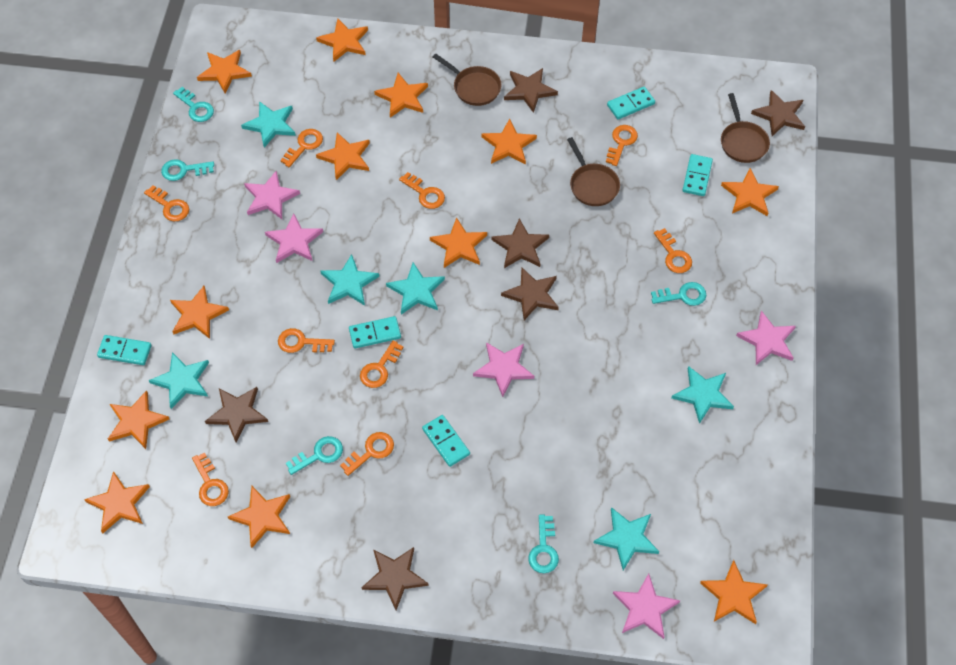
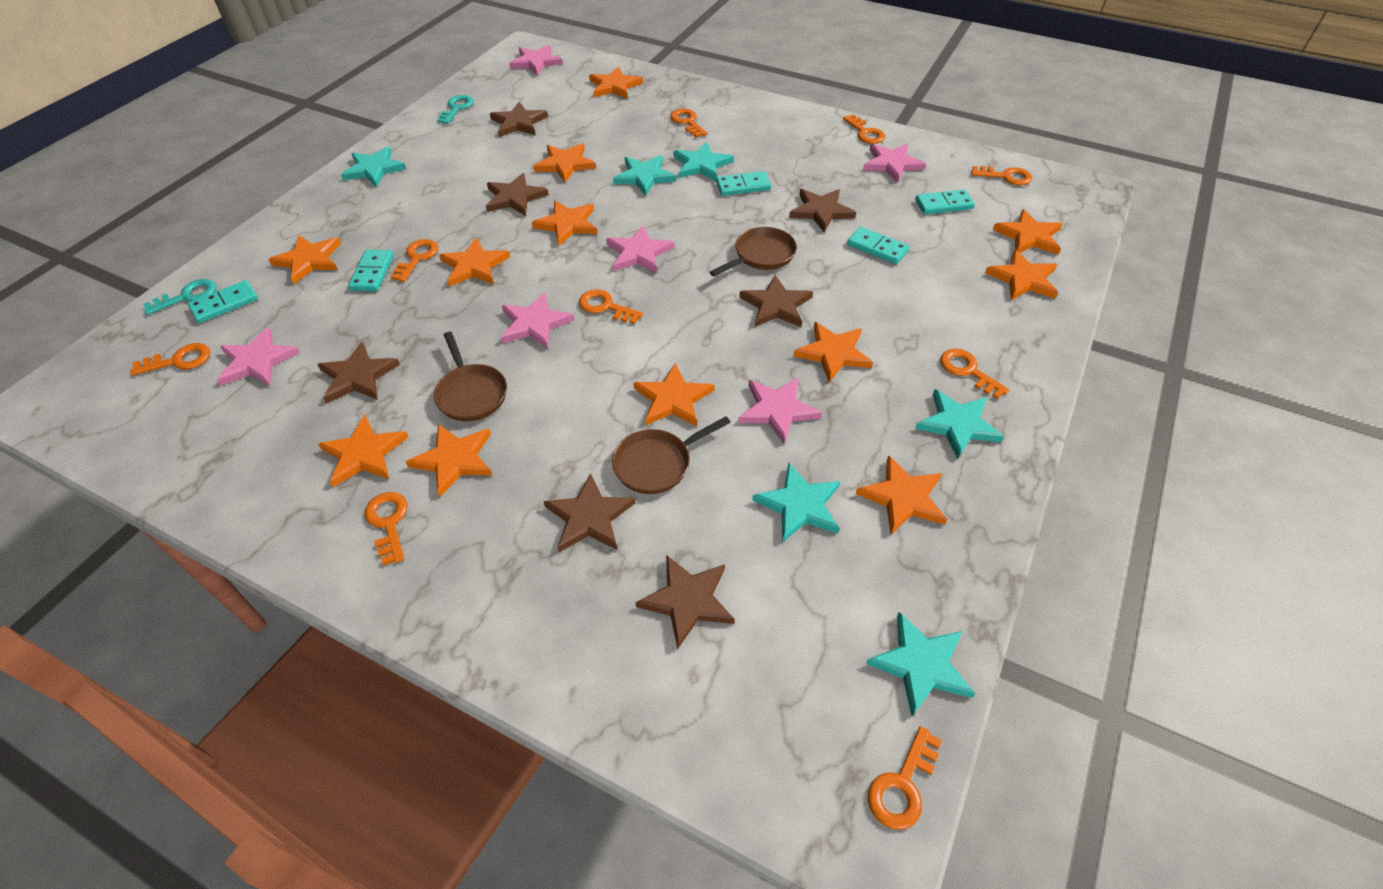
brown star: 6 -> 7
pink star: 5 -> 6
turquoise key: 5 -> 2

